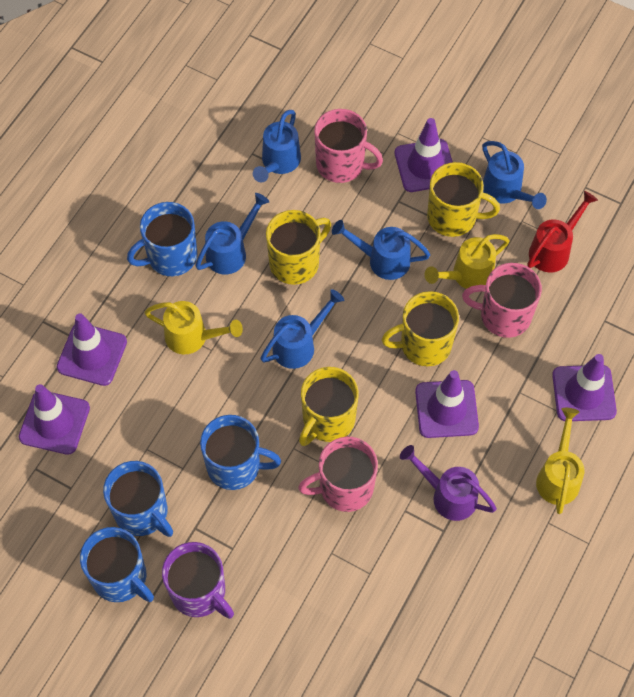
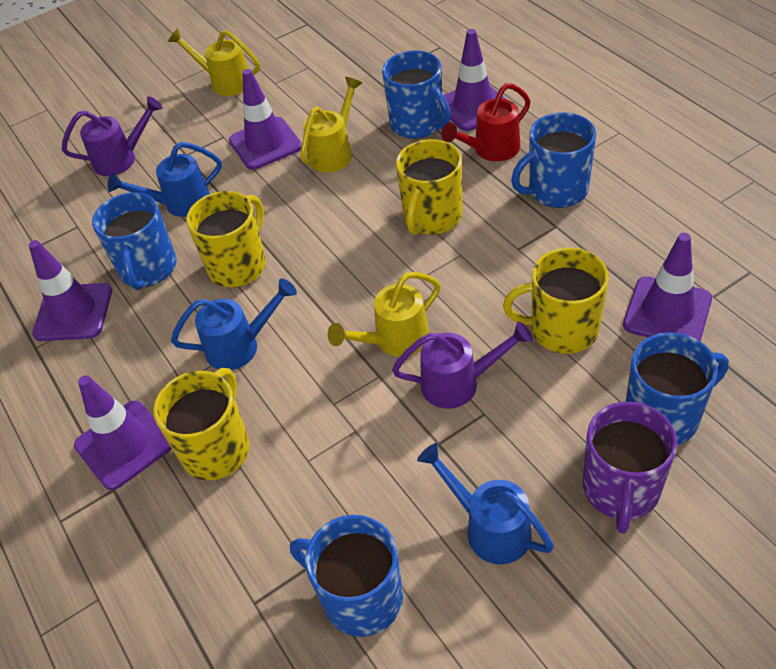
blue mug: 4 -> 5
blue watering can: 5 -> 3
pink mug: 3 -> 0
purple watering can: 1 -> 2

